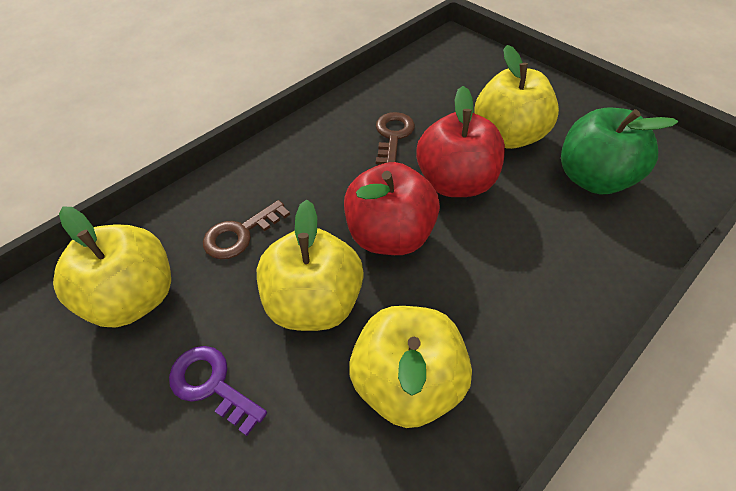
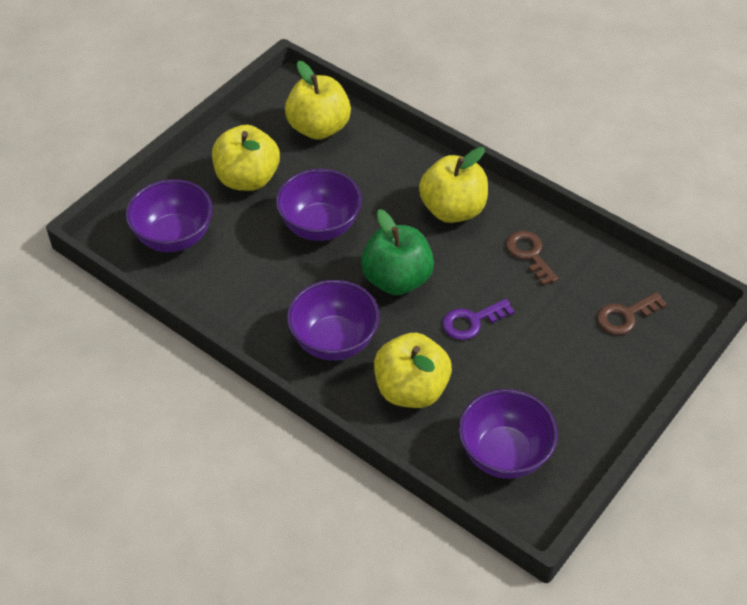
purple bowl: 0 -> 4
red apple: 2 -> 0

